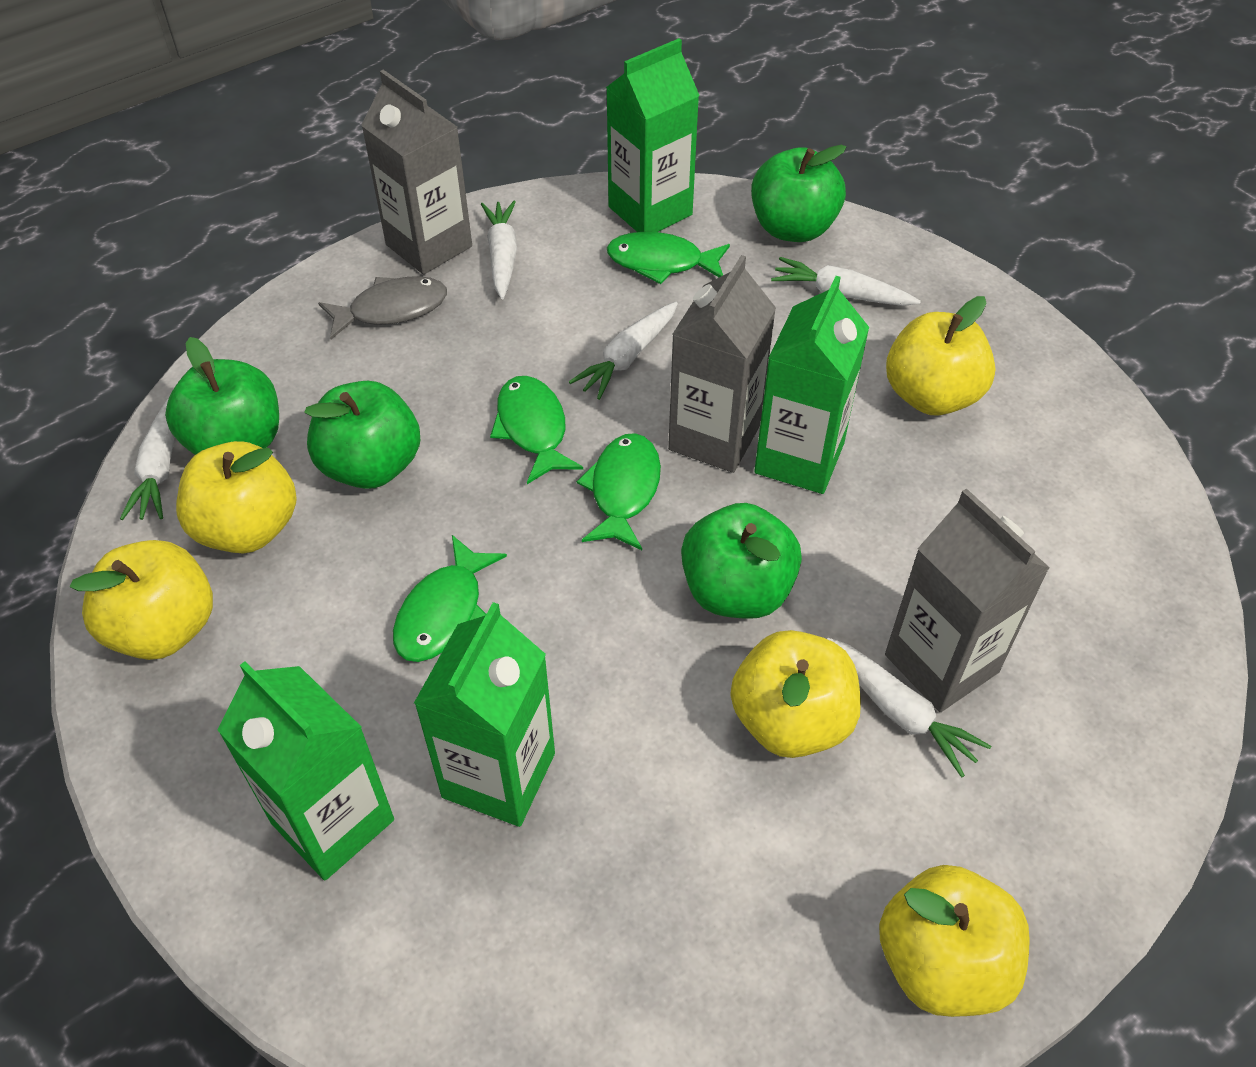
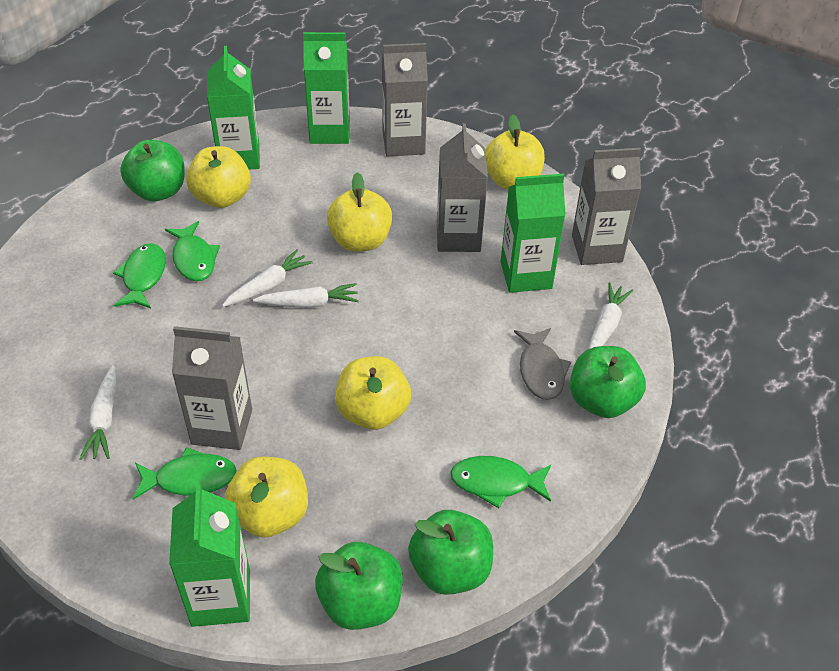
grey carton: 3 -> 4
white carrot: 5 -> 4

